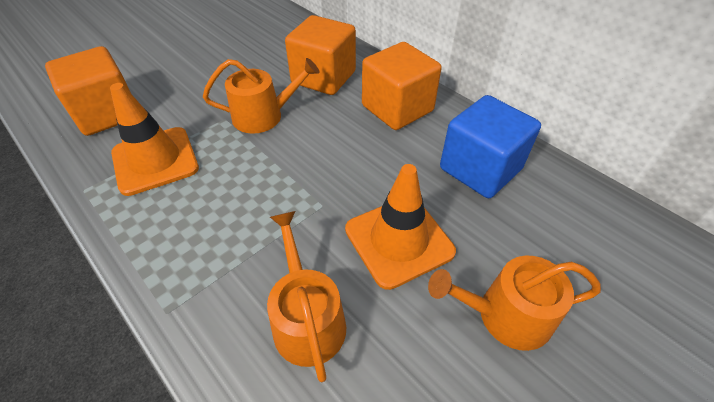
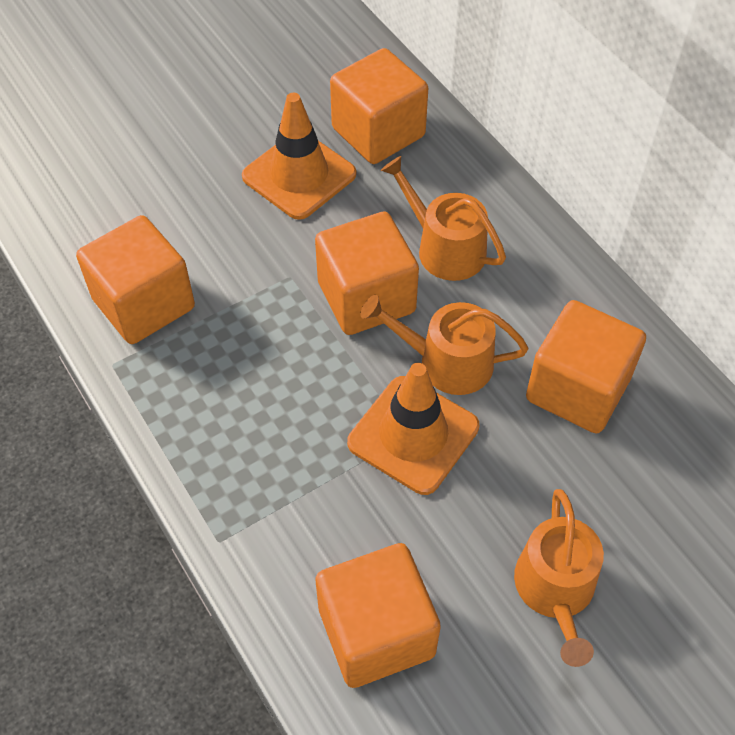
blue cube: 1 -> 0
orange cube: 3 -> 5

